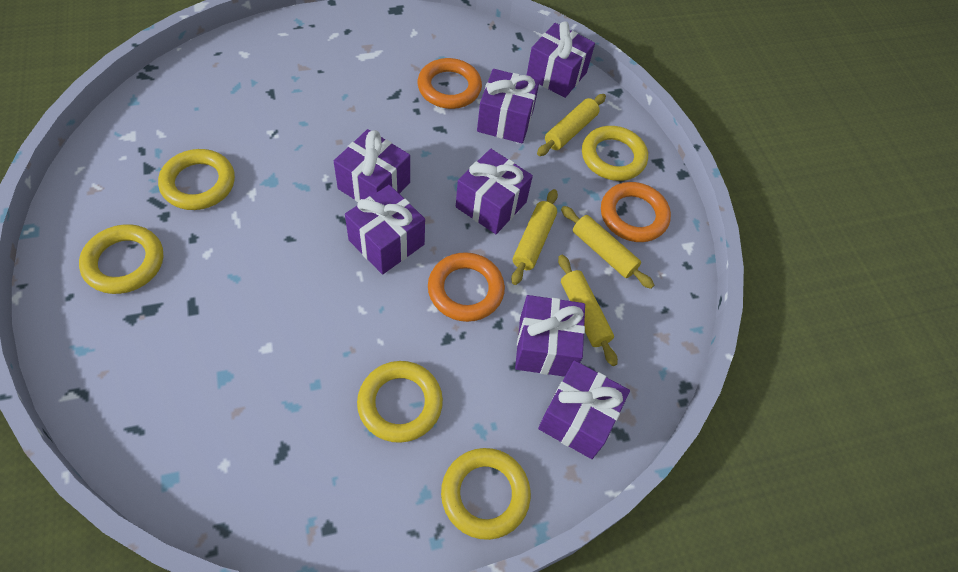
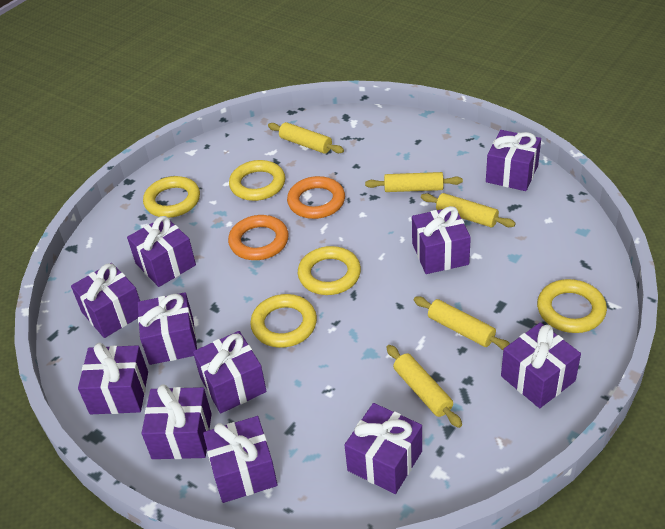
orange ring: 3 -> 2
purple gift: 7 -> 11
yellow rolling pin: 4 -> 5

